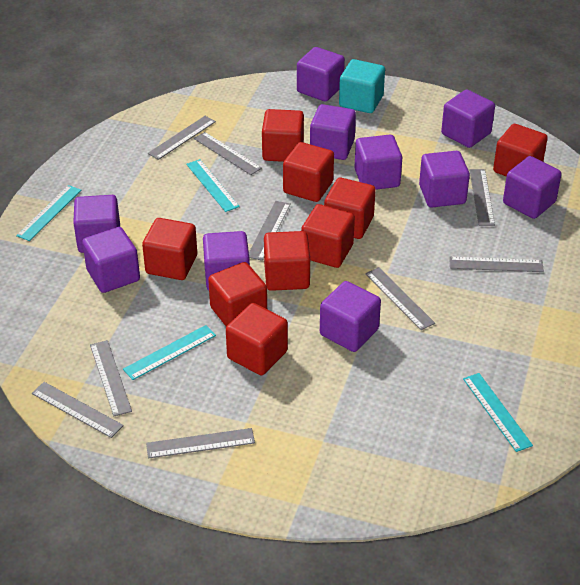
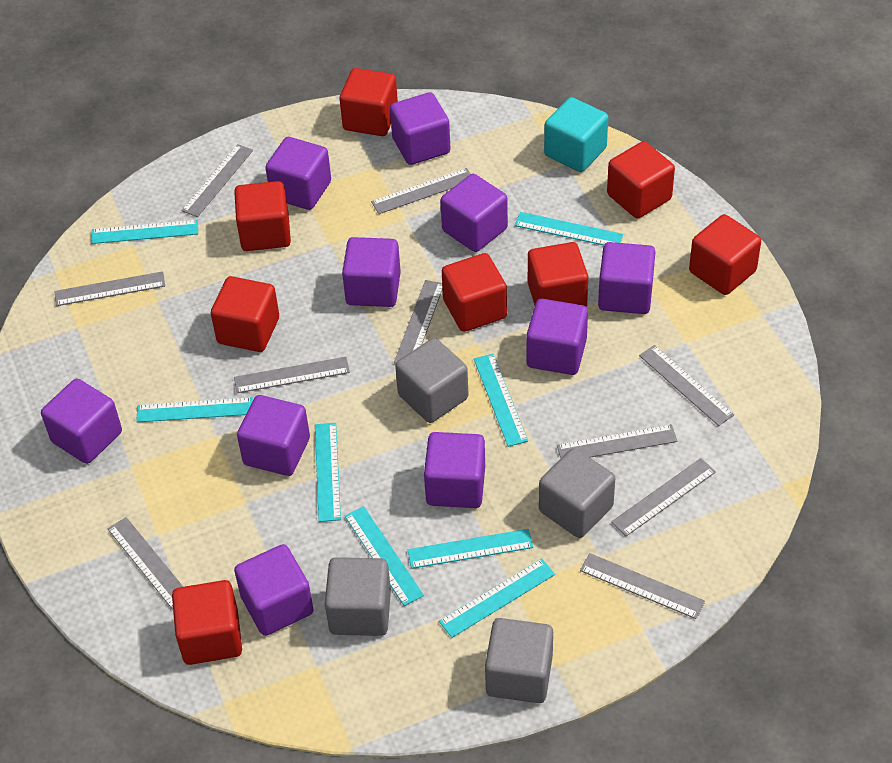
grey cube: 0 -> 4
grey ruler: 9 -> 10
red cube: 9 -> 8
turquoise ruler: 4 -> 8

